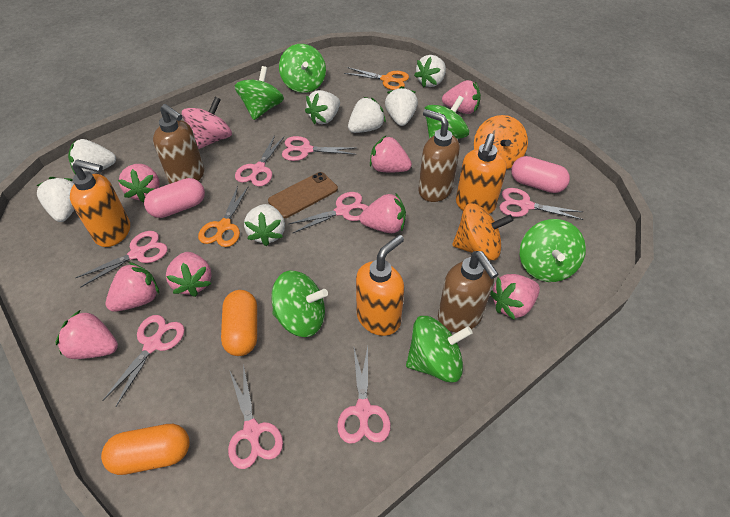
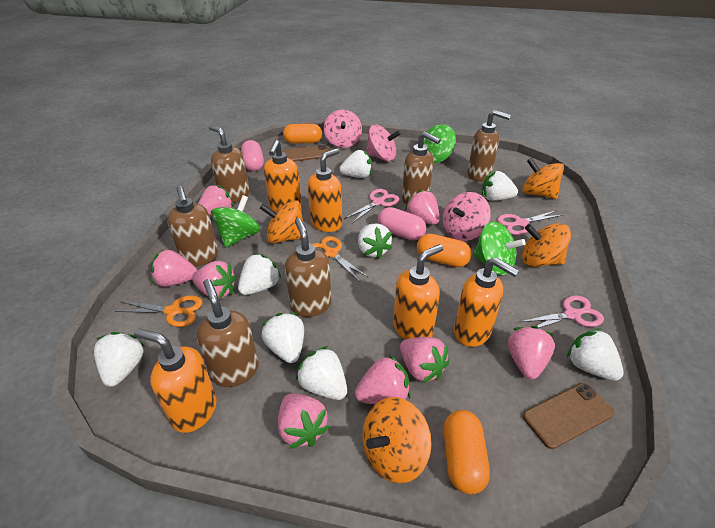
brown phone: 1 -> 2
brown soap dispenser: 3 -> 6
green spinning top: 6 -> 3
orange capsule: 2 -> 3
orange soap dispenser: 3 -> 5
orange spinning top: 2 -> 4
pink scissors: 8 -> 3
pink spinning top: 1 -> 3
white strawberry: 7 -> 8

